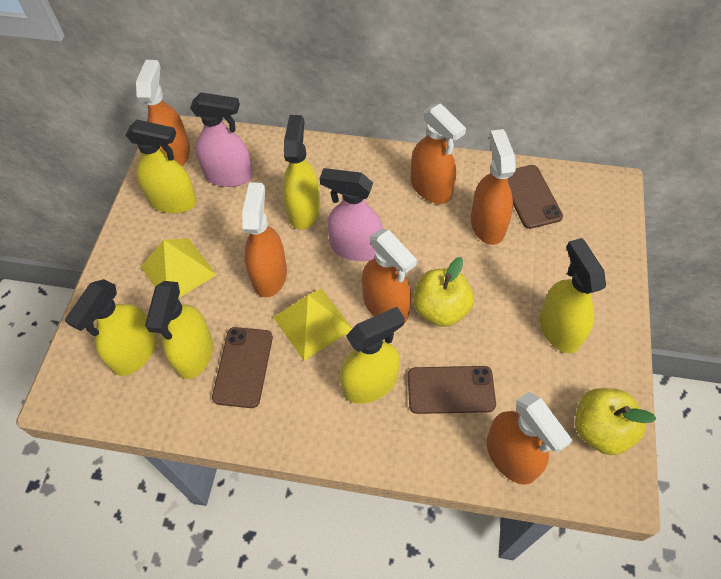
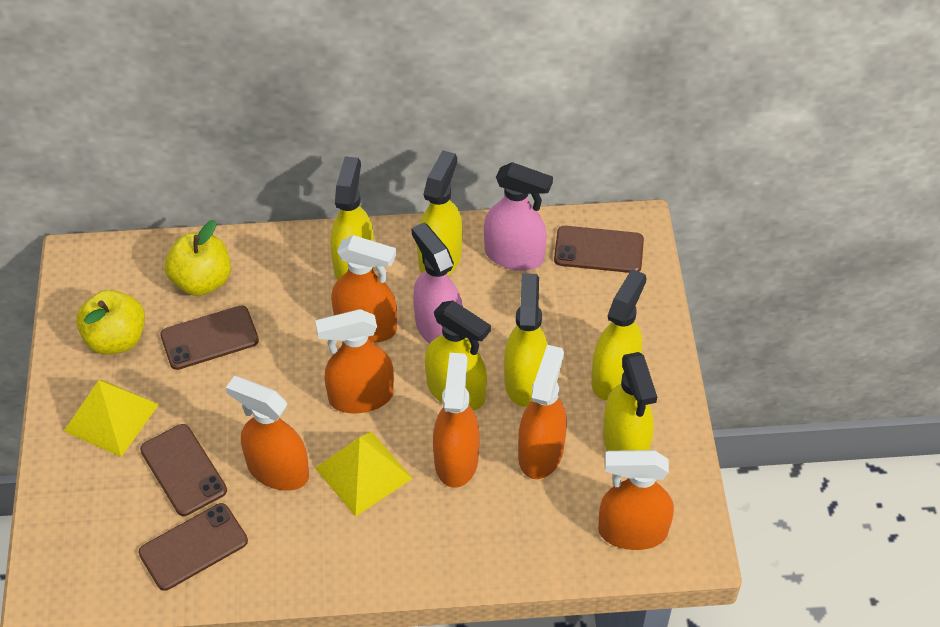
brown phone: 3 -> 4

